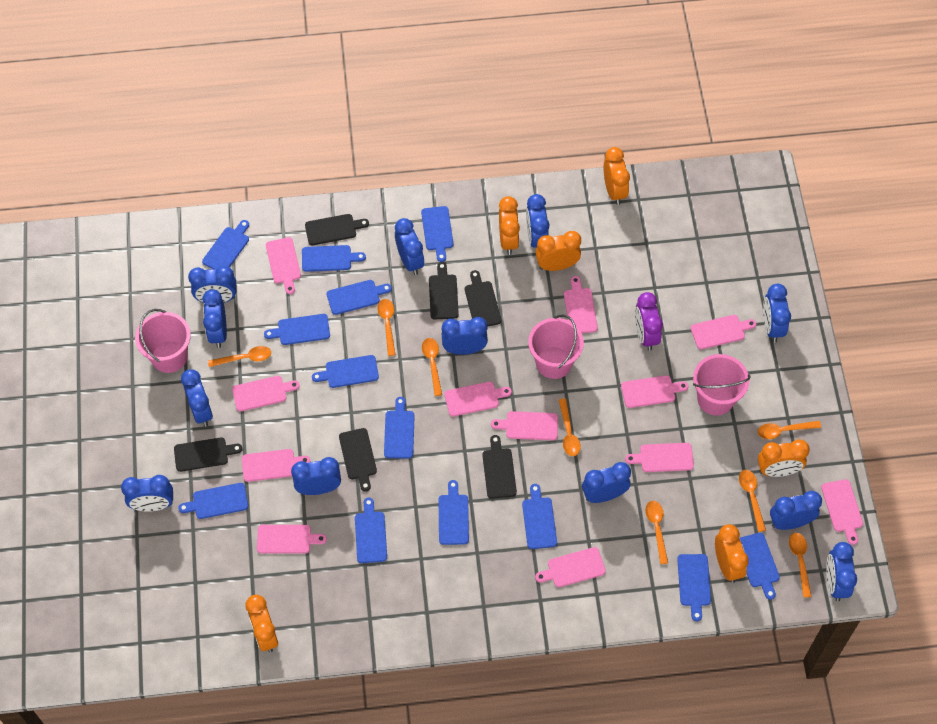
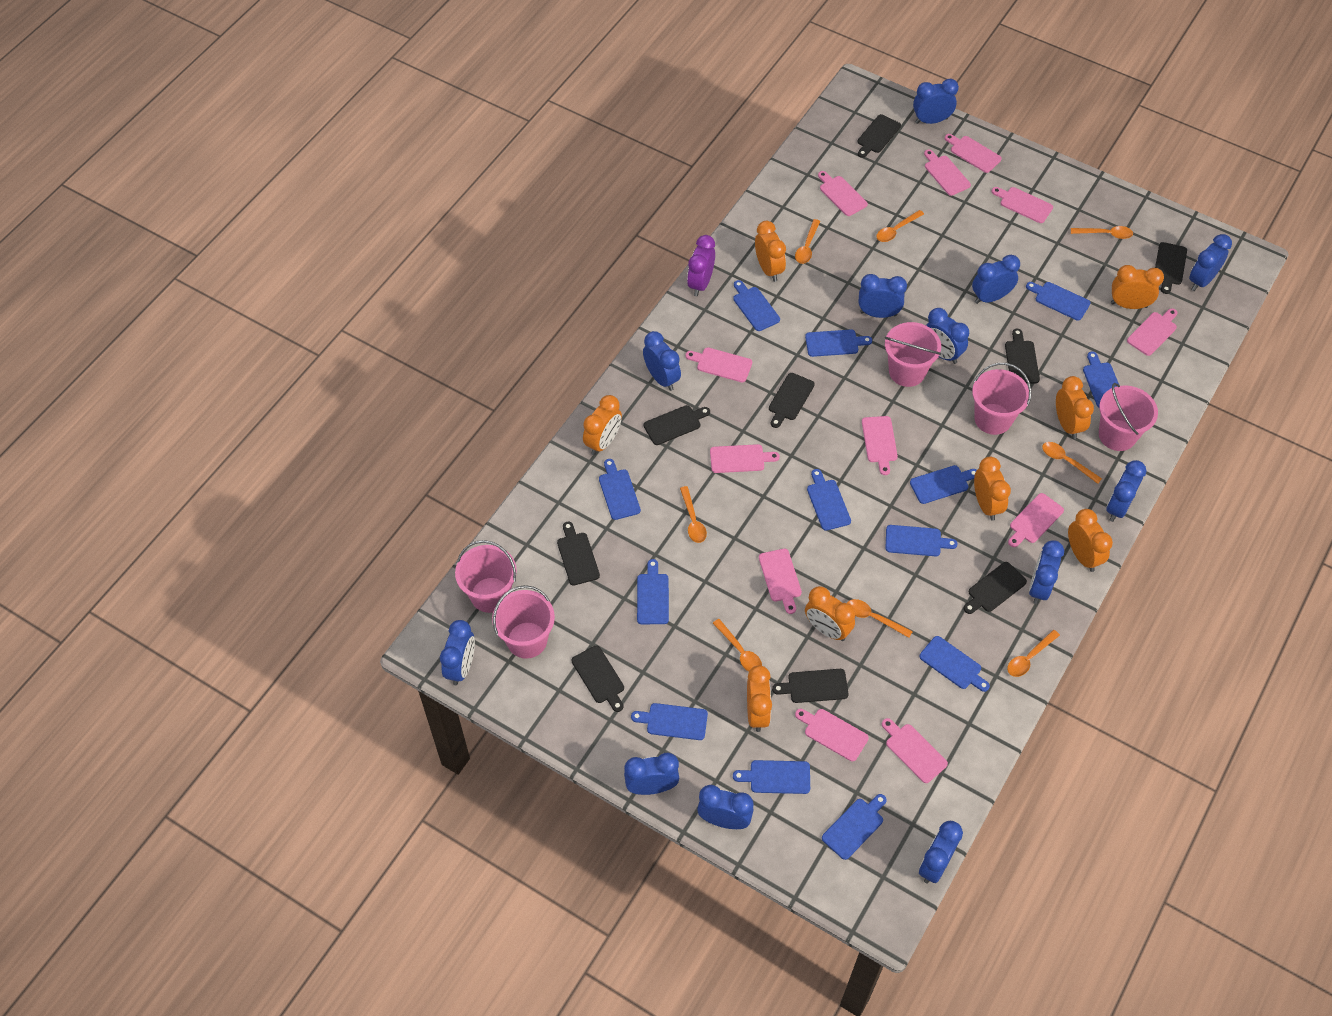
black cutting board: 6 -> 9
orange clock: 6 -> 8
pink bucket: 3 -> 5

